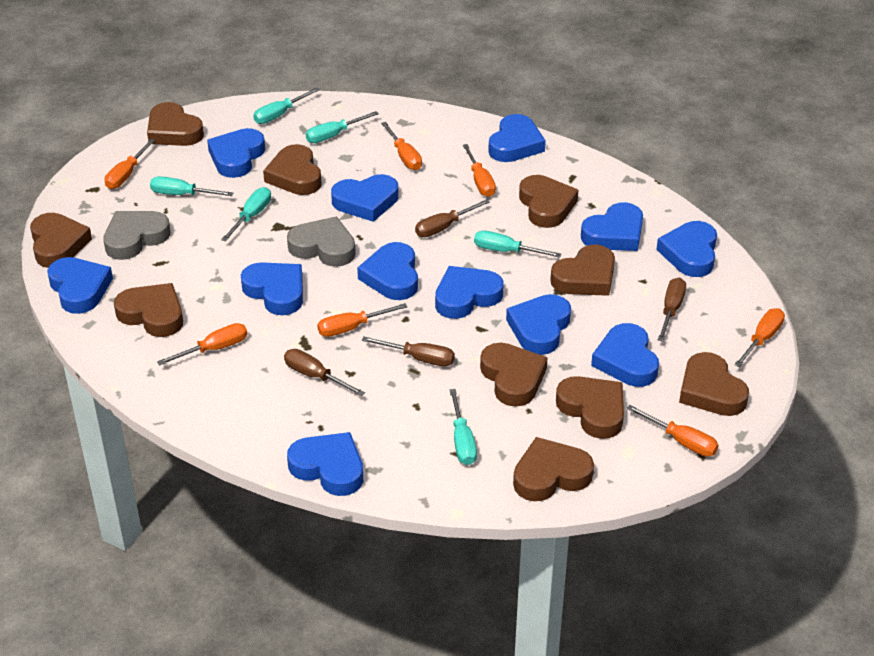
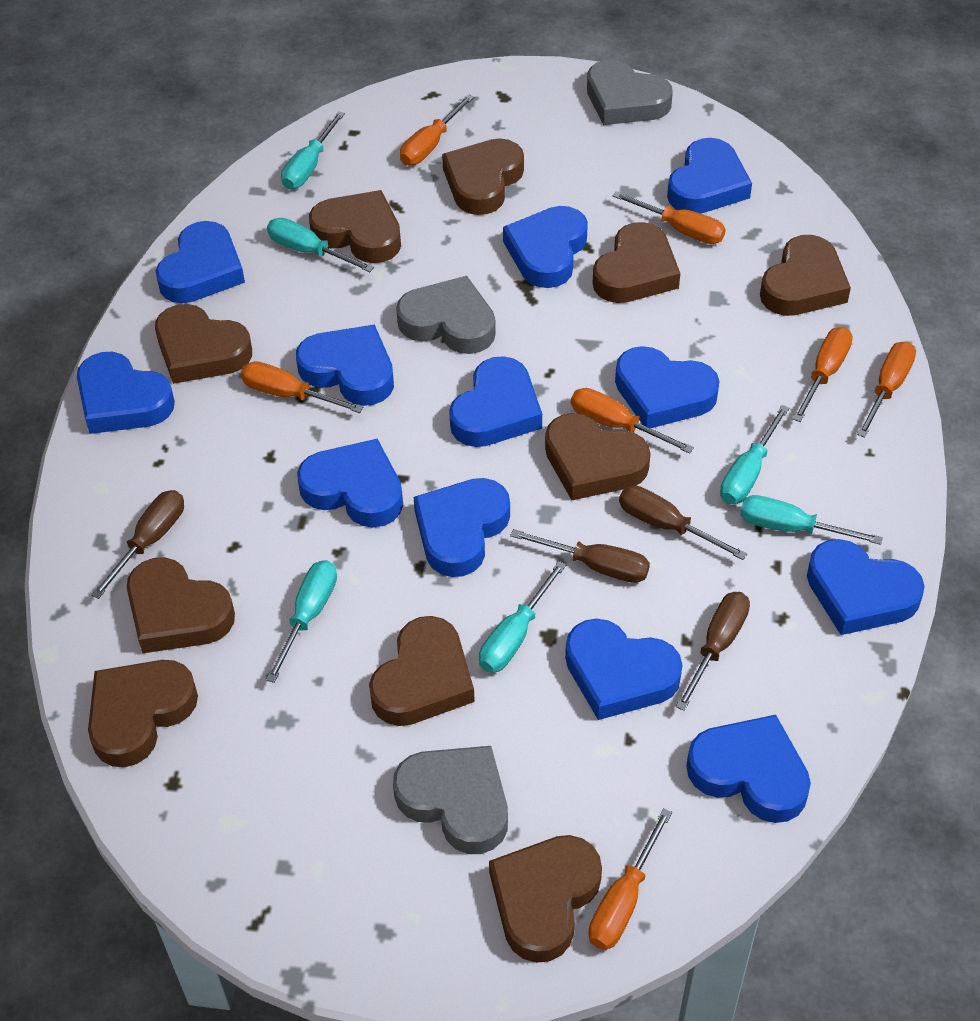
grey heart: 2 -> 3

